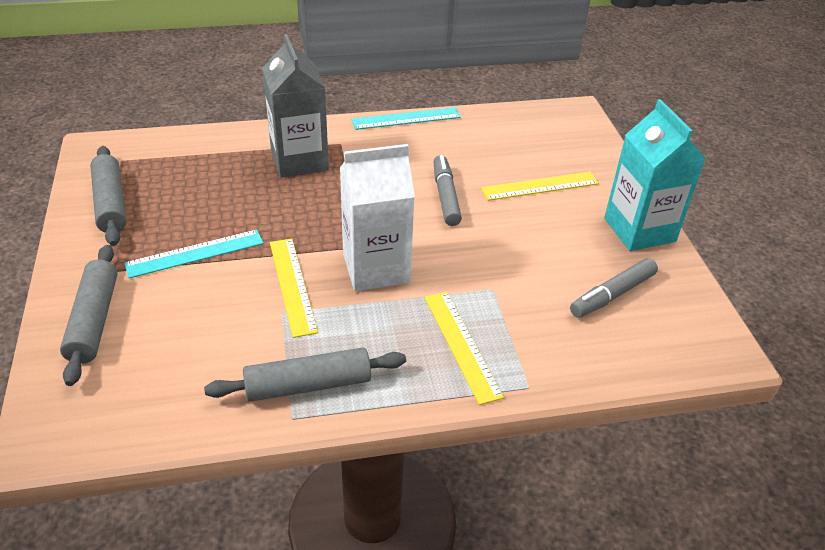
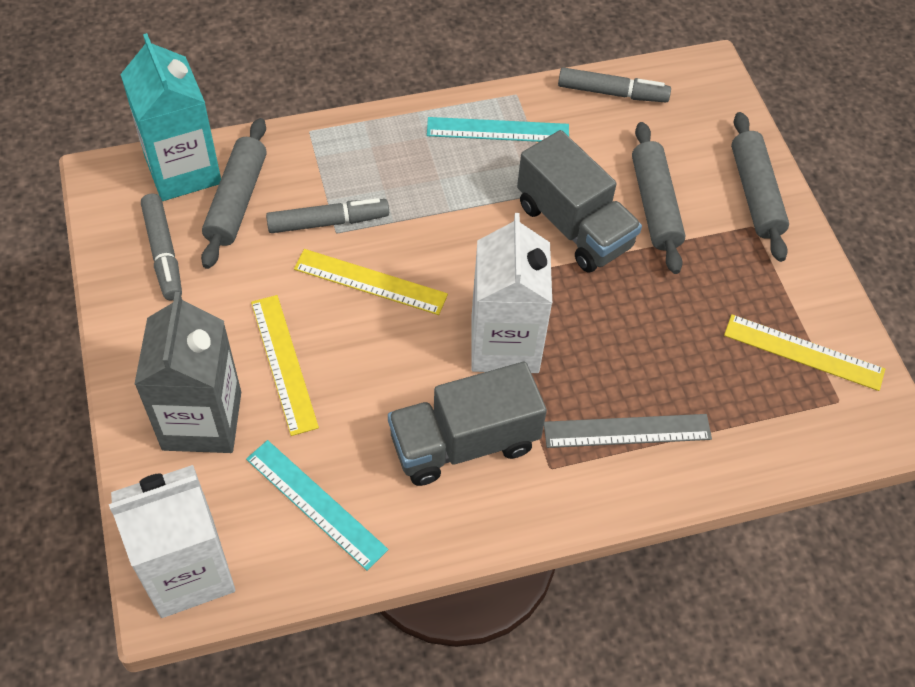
grey marker: 2 -> 3
grey ruler: 0 -> 1
grey truck: 0 -> 2
white carton: 1 -> 2

